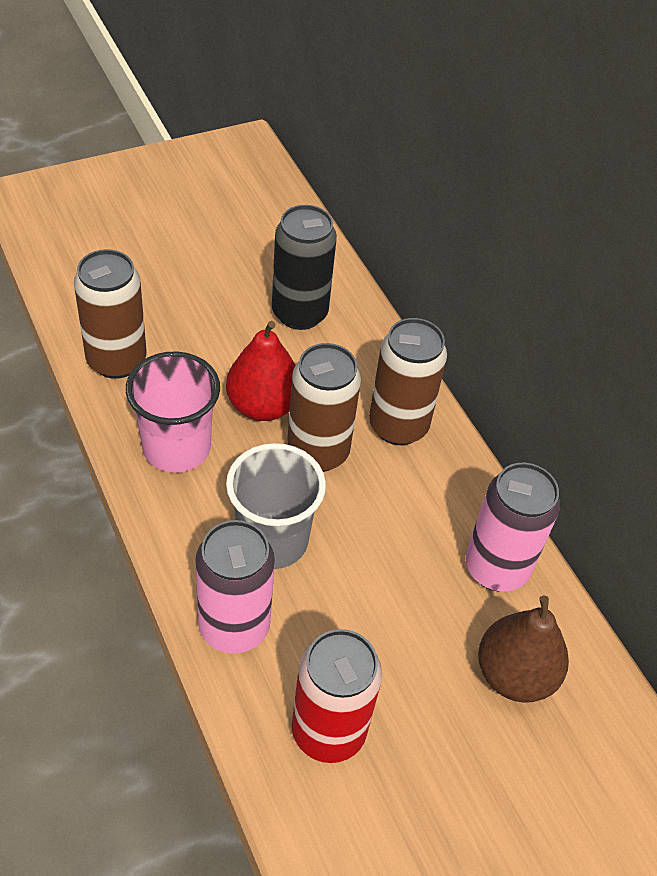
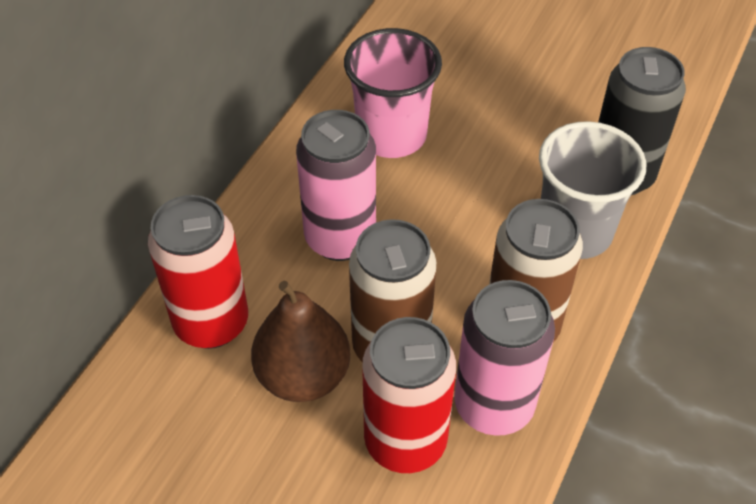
brown can: 3 -> 2
red can: 1 -> 2
red pear: 1 -> 0

